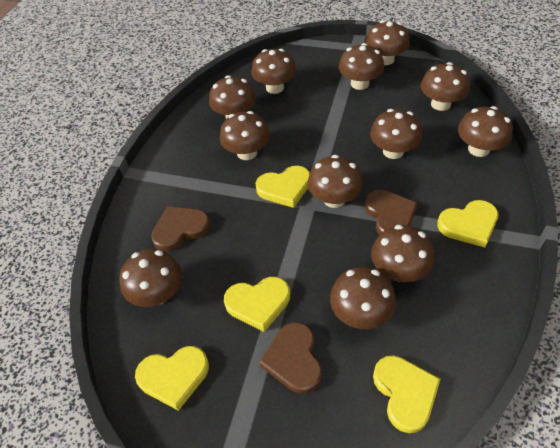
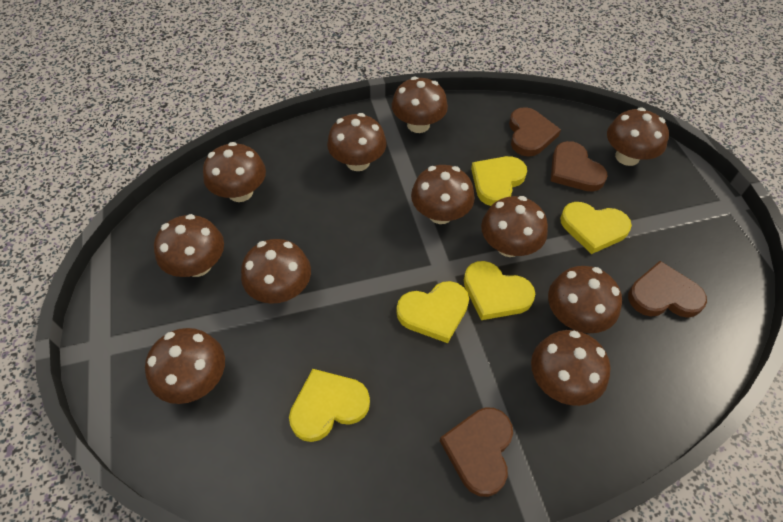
brown heart: 3 -> 4
brown mushroom: 12 -> 11

